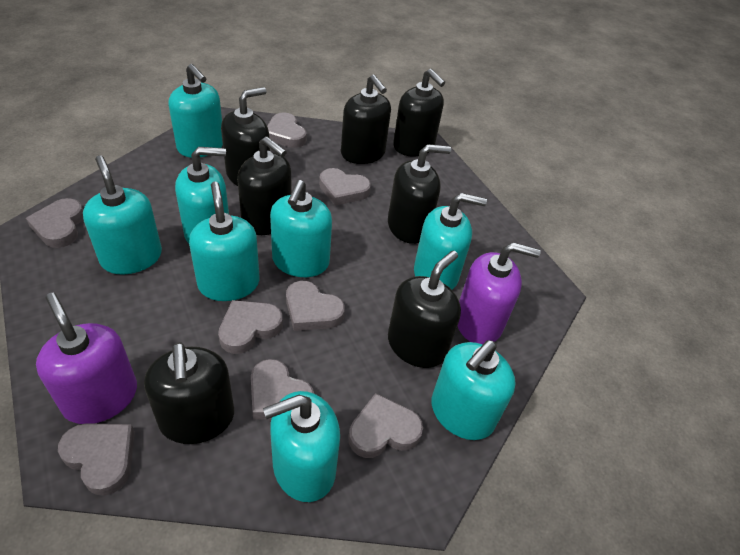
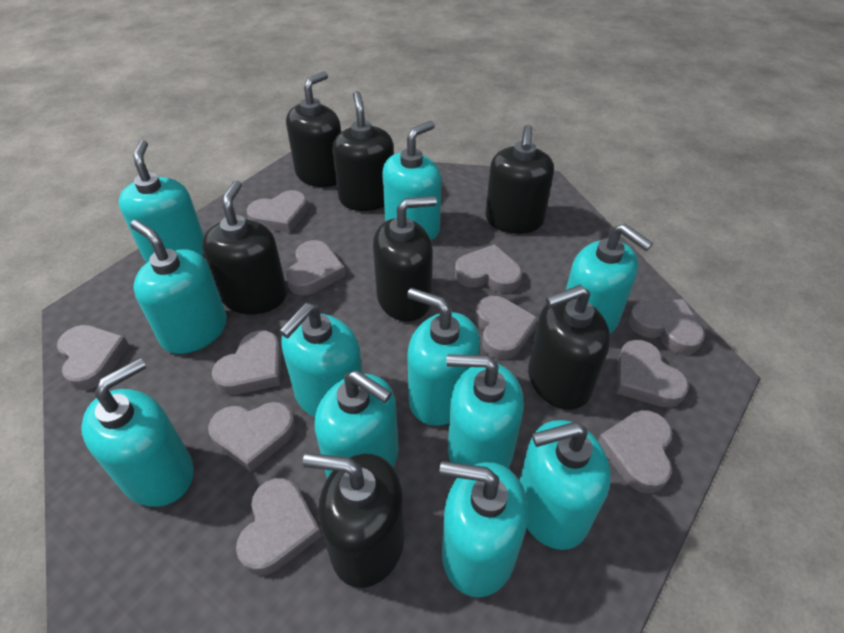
grey heart: 8 -> 11
purple soap dispenser: 2 -> 0
turquoise soap dispenser: 8 -> 11

